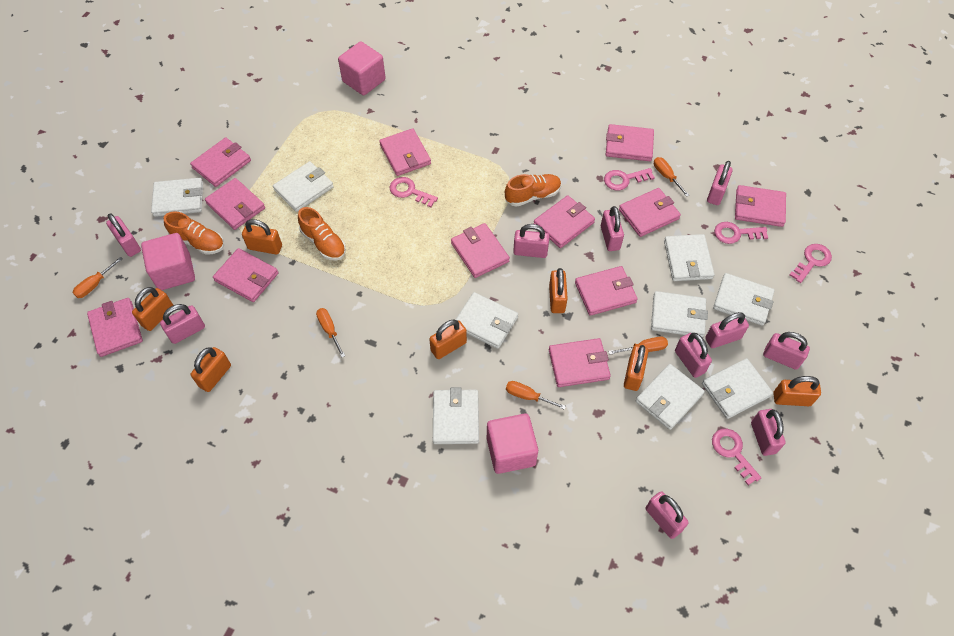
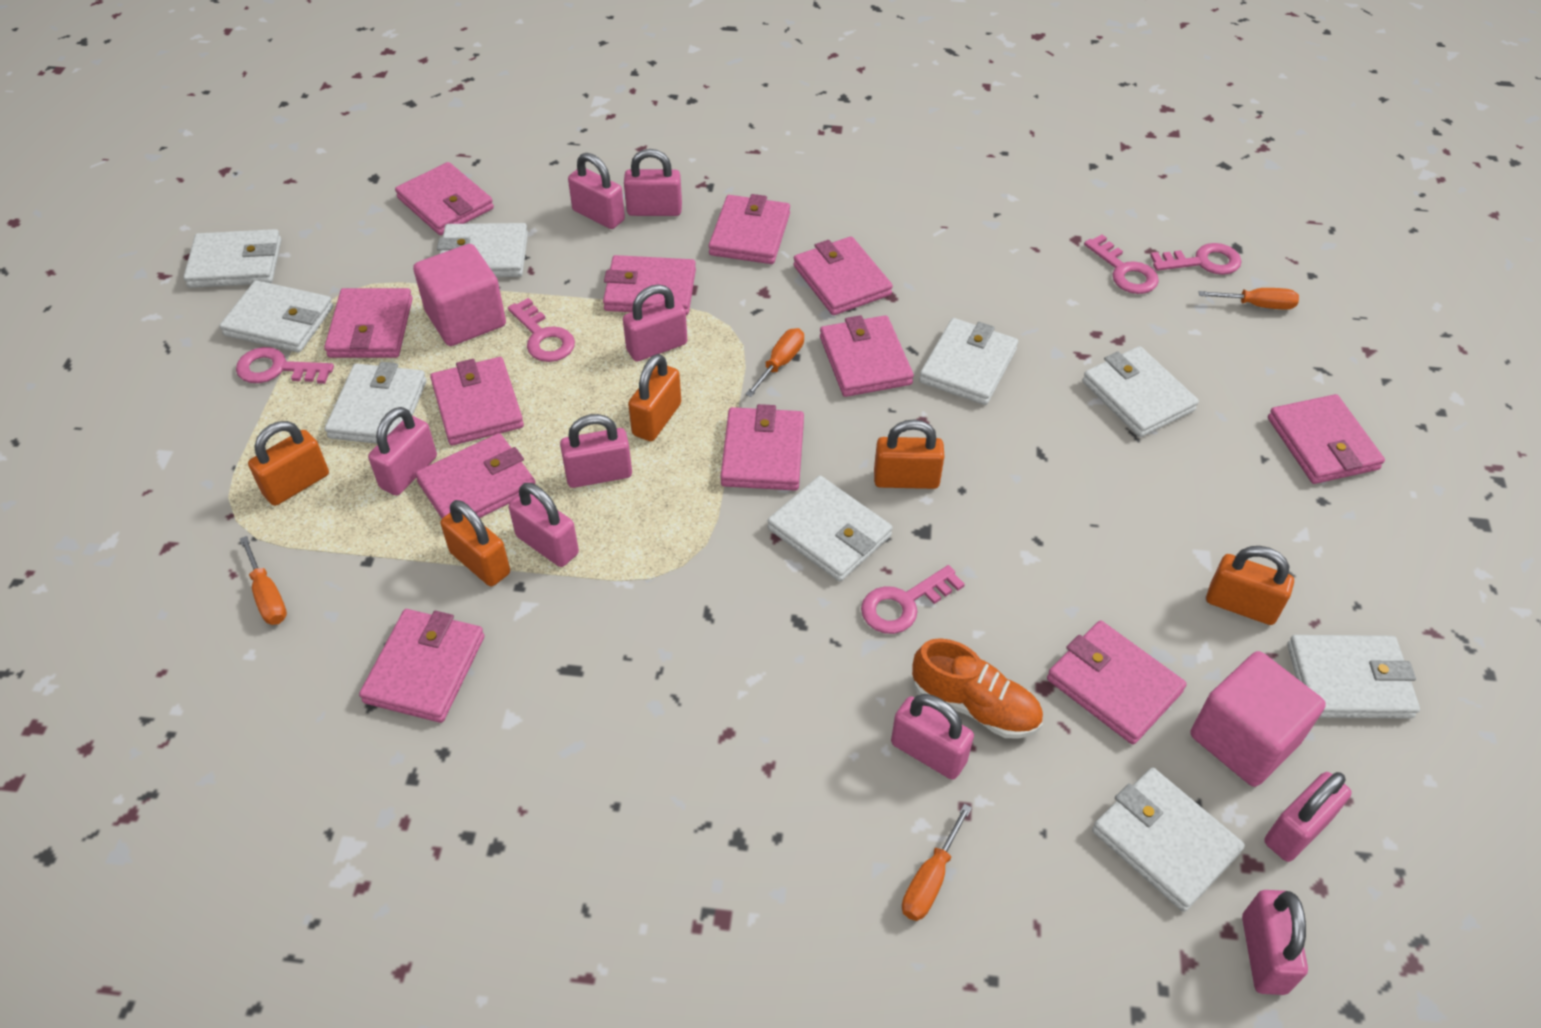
orange padlock: 7 -> 5
orange screwdriver: 5 -> 4
orange shoe: 3 -> 1
pink cube: 3 -> 2
pink padlock: 10 -> 9

